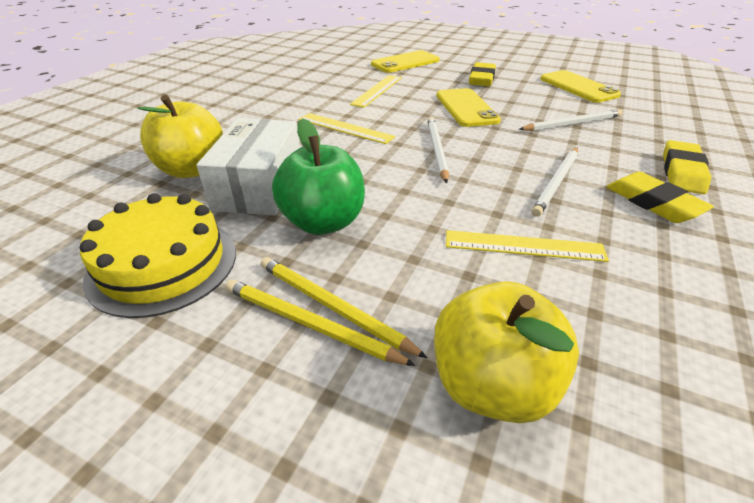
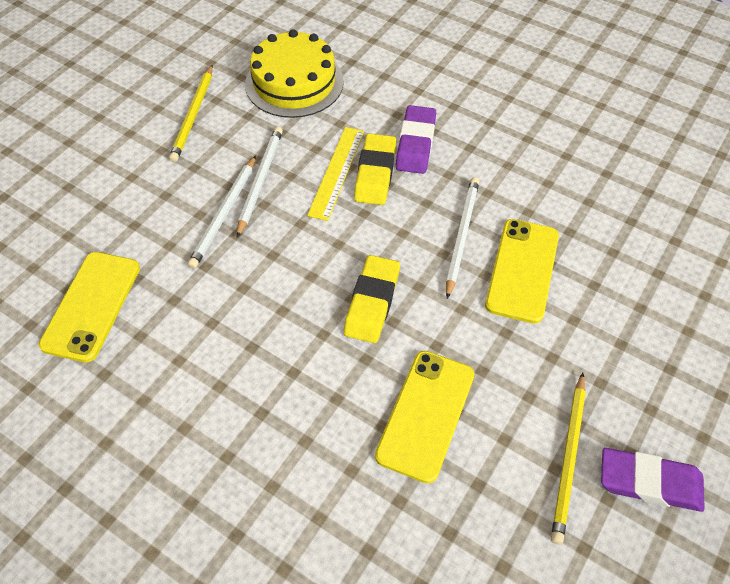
green apple: 1 -> 0
purple eraser: 0 -> 2
white box: 1 -> 0
yellow apple: 2 -> 0
yellow eraser: 3 -> 2
yellow ruler: 3 -> 1

